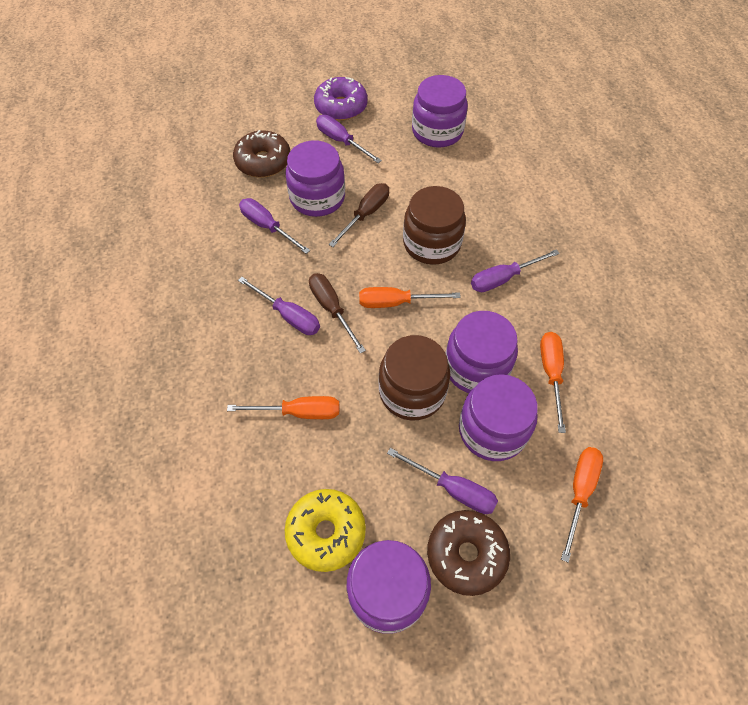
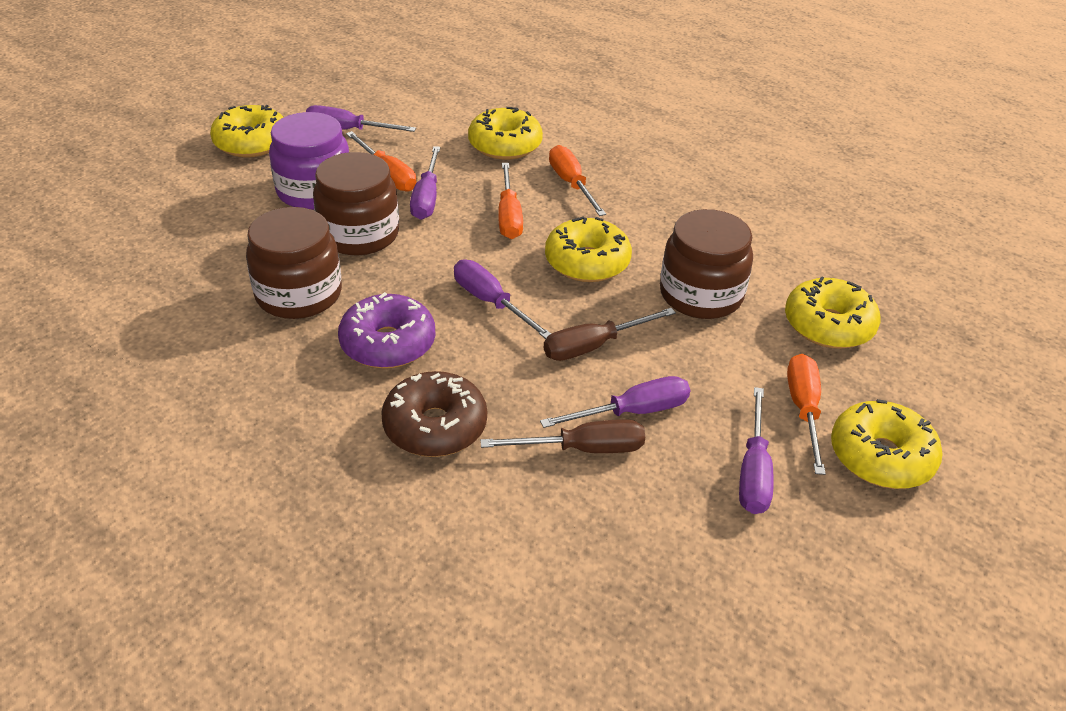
brown donut: 2 -> 1
brown jar: 2 -> 3
purple jar: 5 -> 1
yellow donut: 1 -> 5

